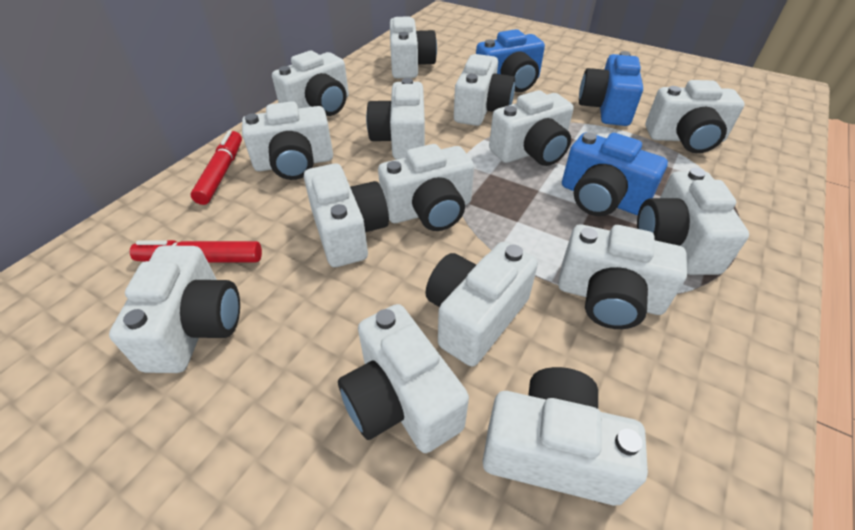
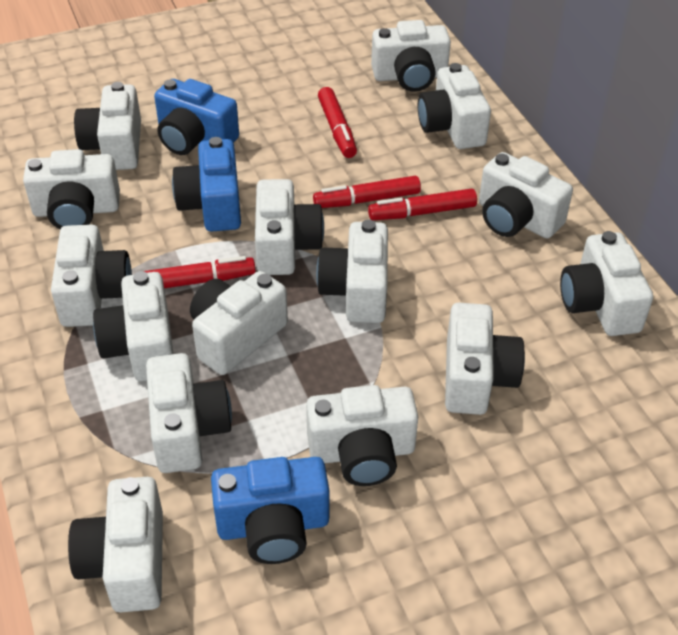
red marker: 2 -> 4

